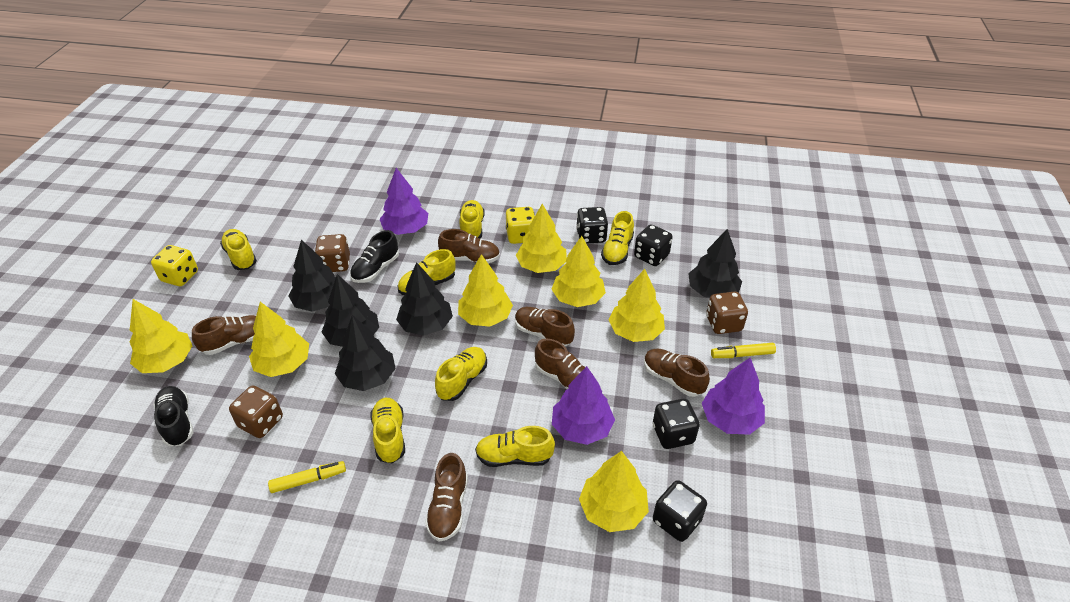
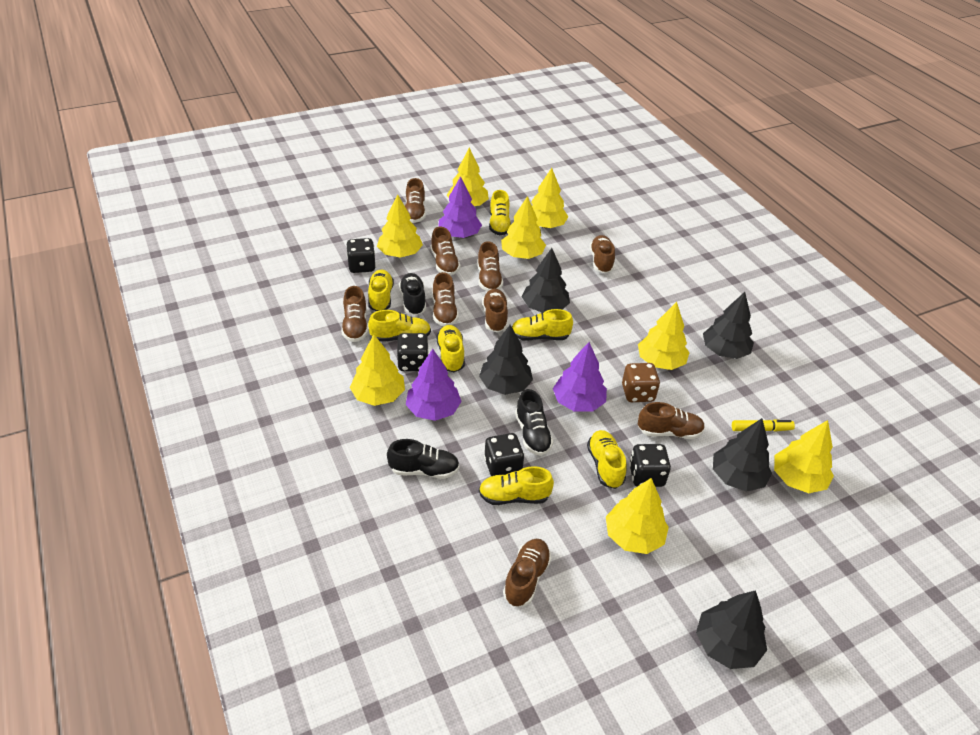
black shoe: 2 -> 3
brown dice: 3 -> 1
brown shoe: 6 -> 9
yellow dice: 2 -> 0
yellow marker: 2 -> 1
yellow tree: 7 -> 8

